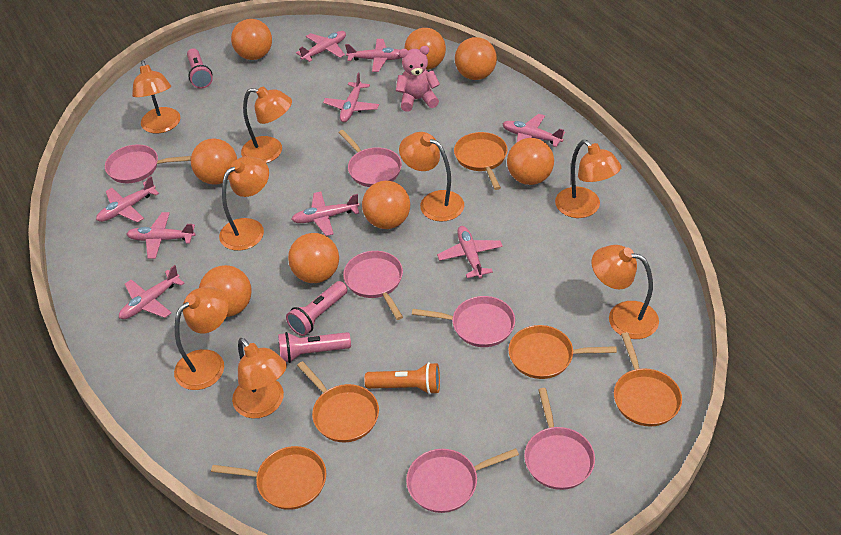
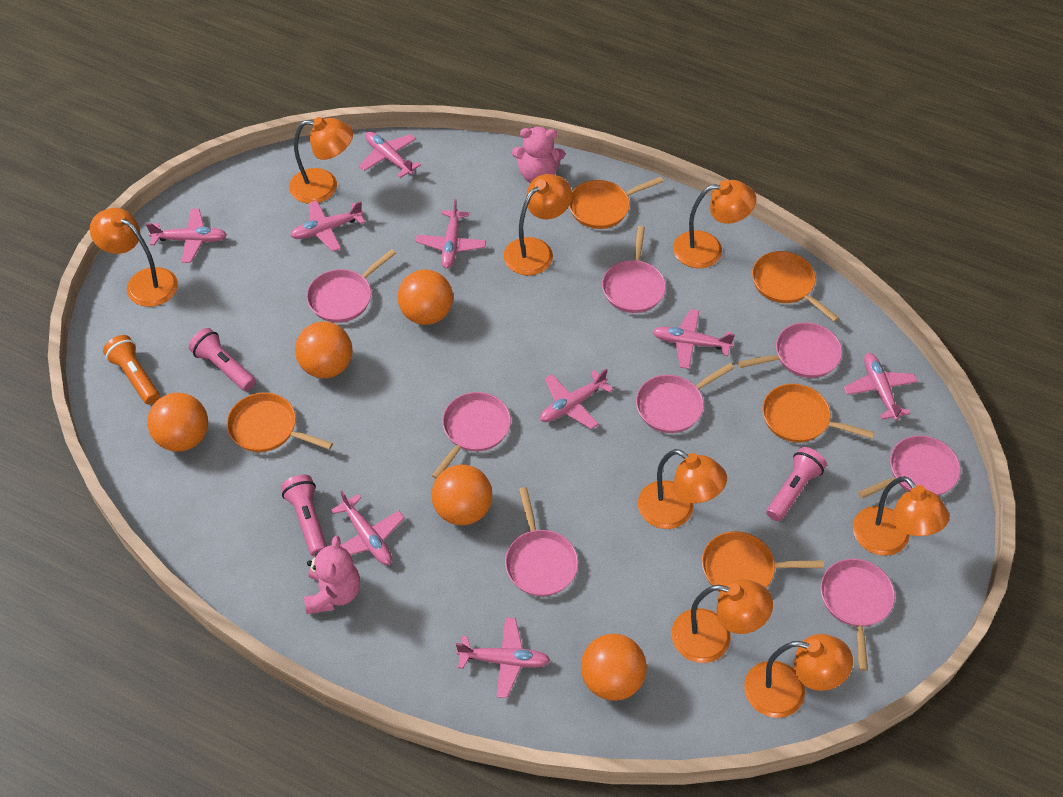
orange ball: 8 -> 5
pink pan: 6 -> 8
pink teddy bear: 1 -> 2

